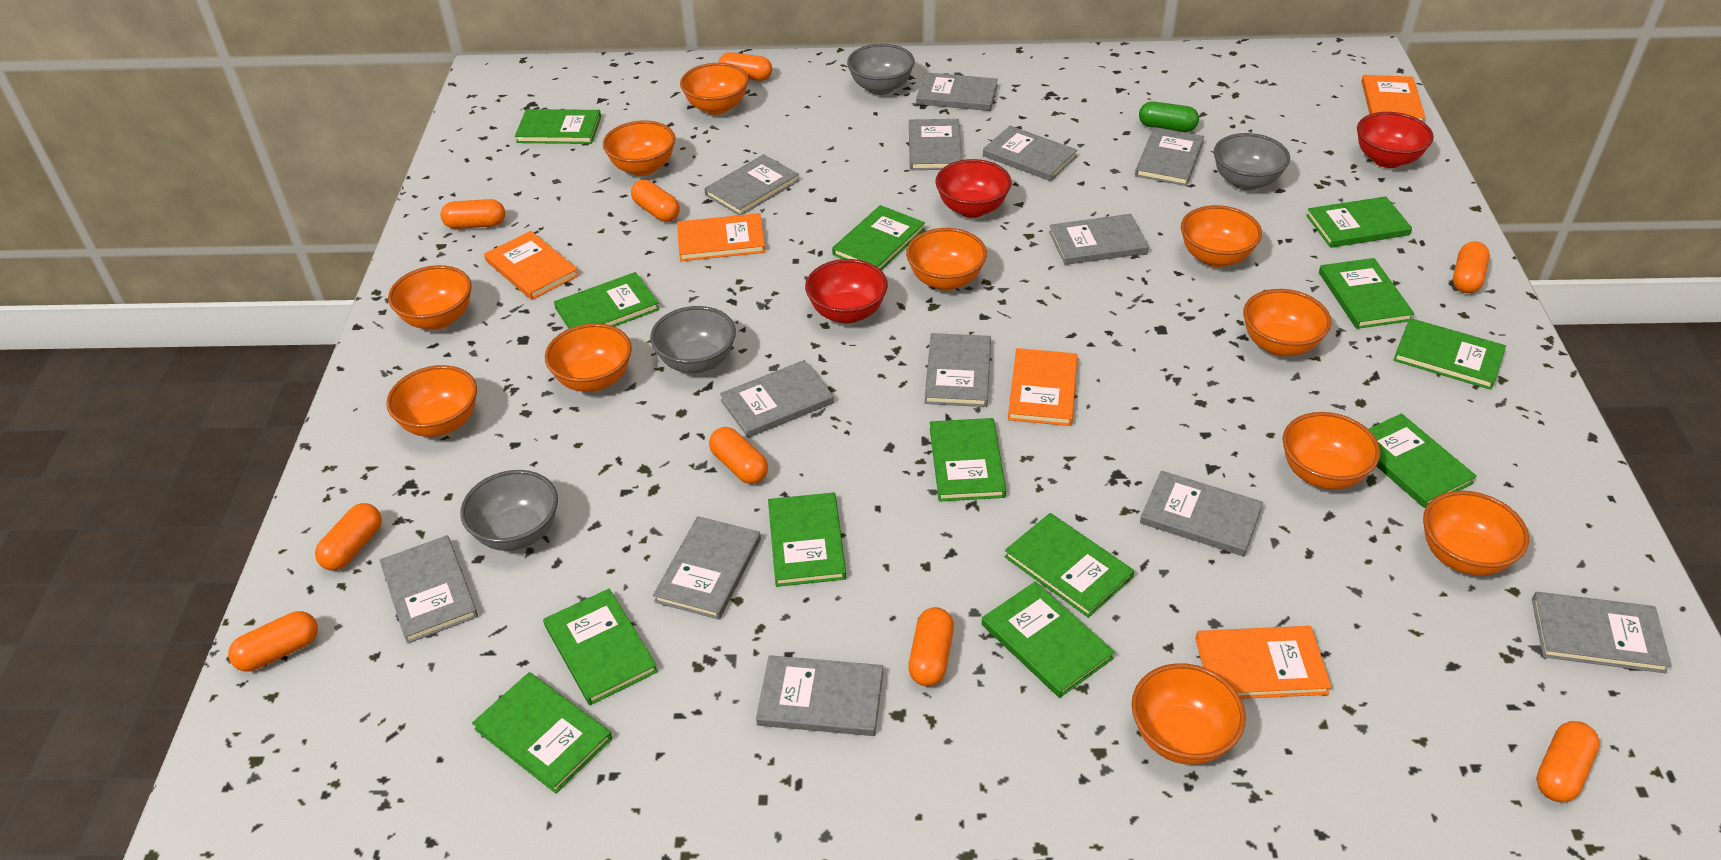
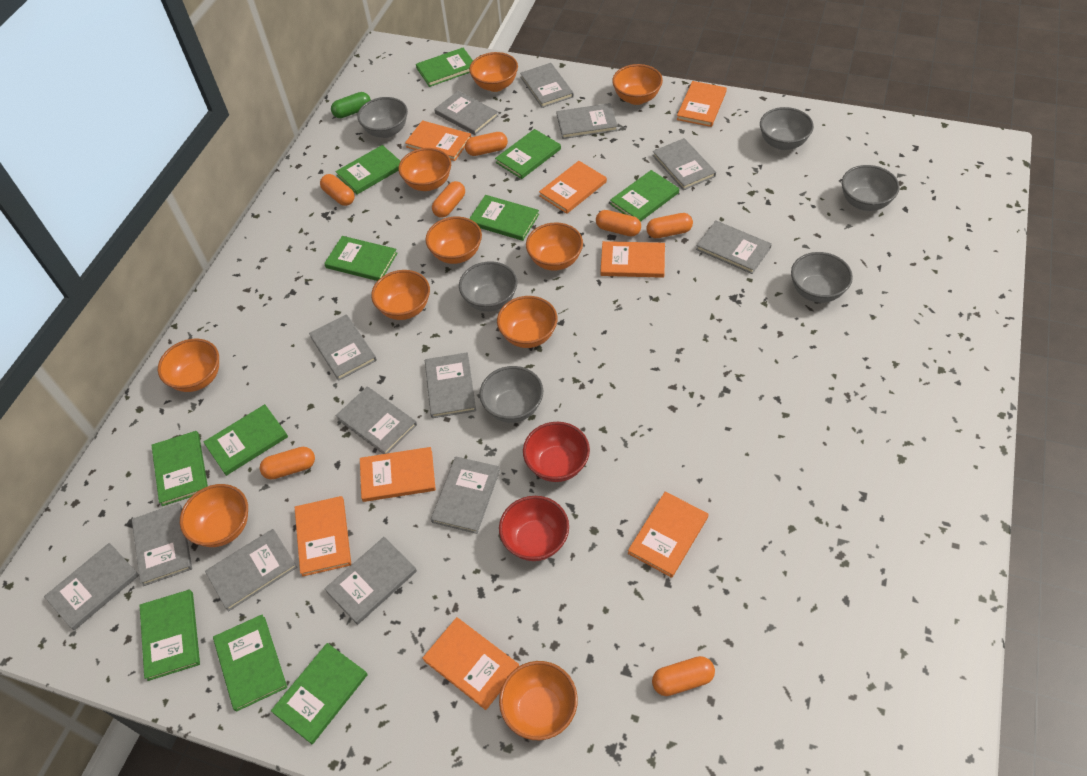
green book: 13 -> 11
grey bowl: 4 -> 6
orange book: 5 -> 8
orange bowl: 11 -> 10
orange capsule: 9 -> 7
red bowl: 3 -> 2

